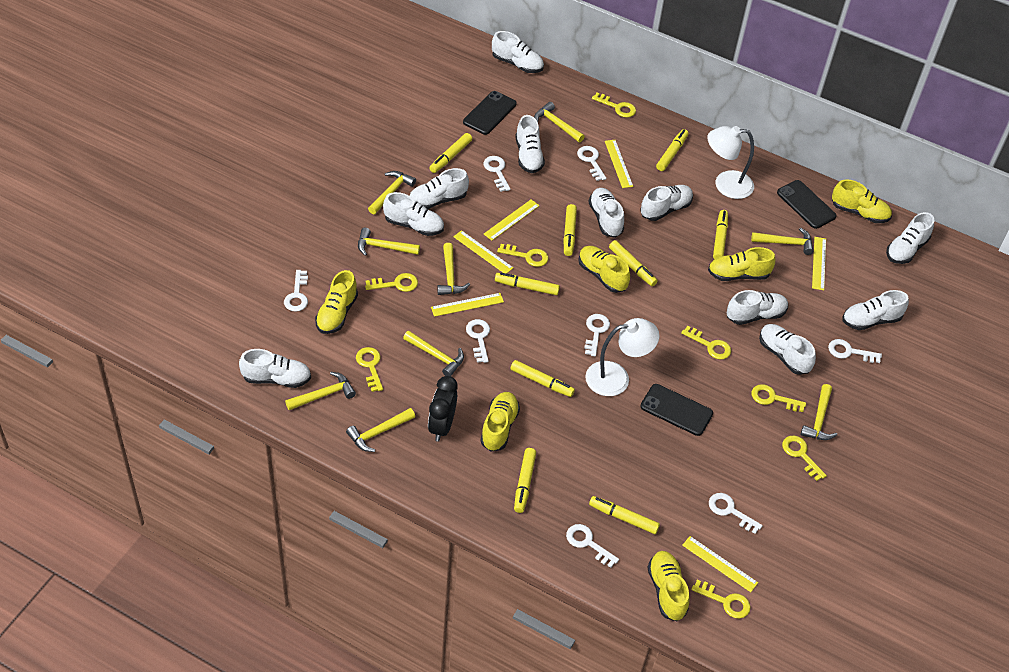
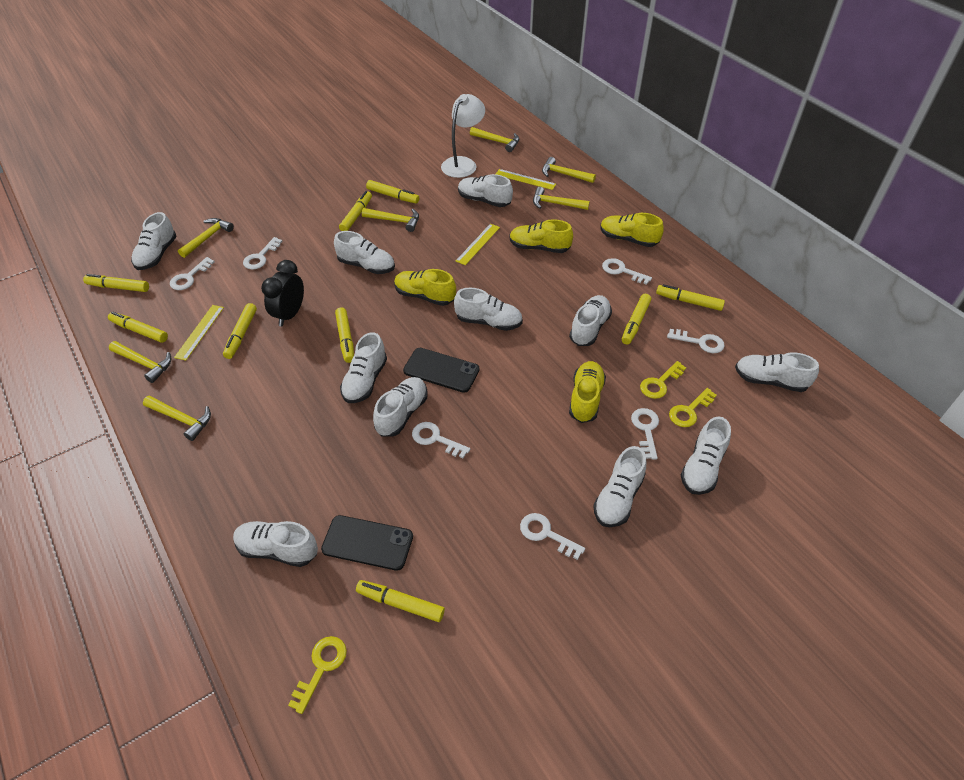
black phone: 3 -> 2
white key: 8 -> 7
white lamp: 2 -> 1
yellow hammer: 9 -> 7
yellow key: 8 -> 3
yellow ruler: 6 -> 3
yellow shoe: 6 -> 4

